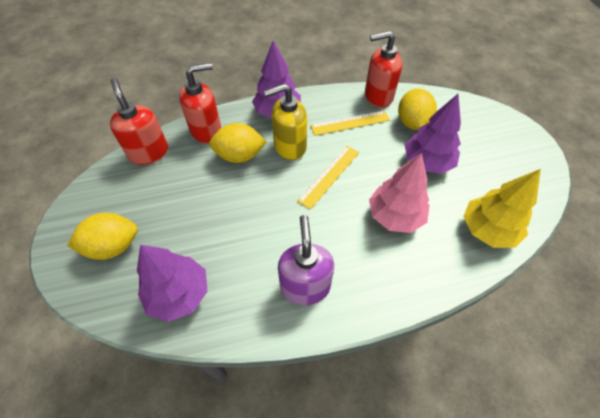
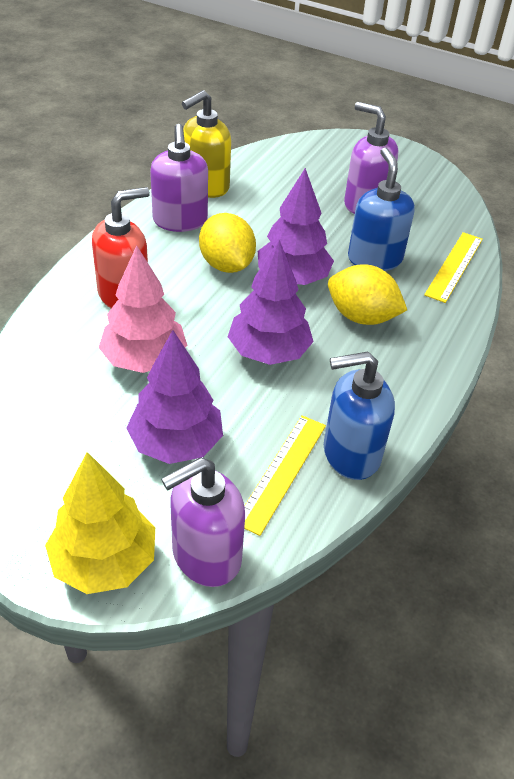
blue soap dispenser: 0 -> 2
purple soap dispenser: 1 -> 3
red soap dispenser: 3 -> 1
yellow lemon: 3 -> 2

